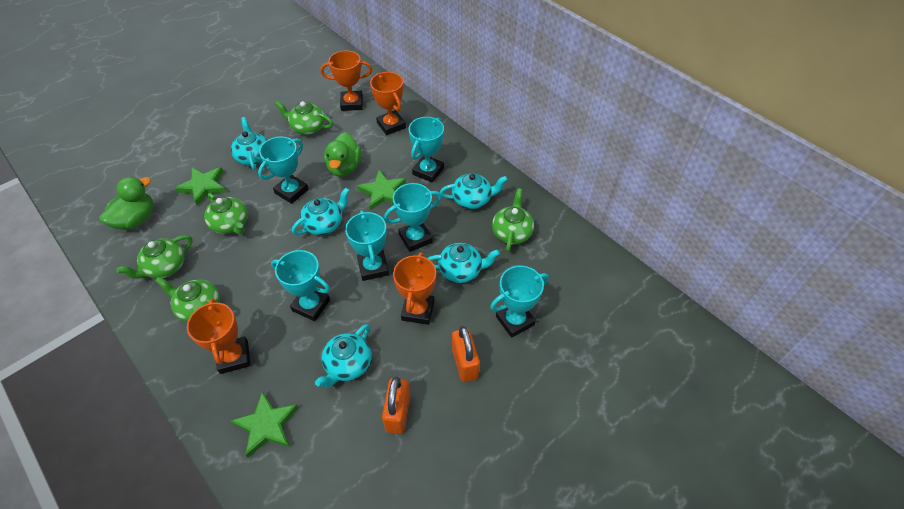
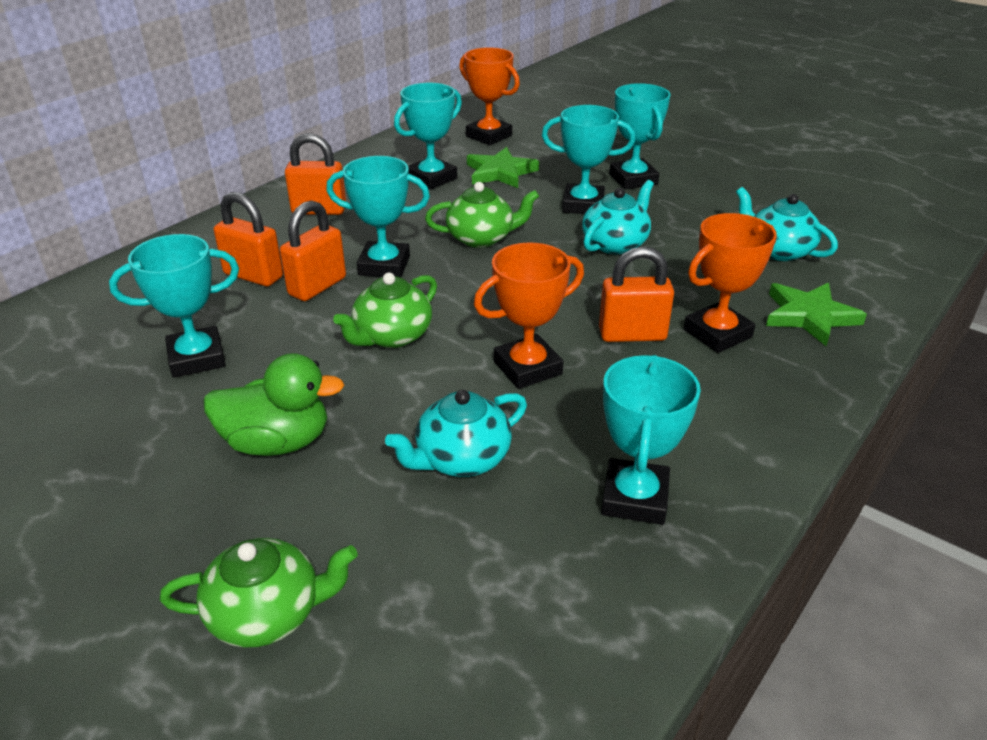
green duck: 2 -> 1
green star: 3 -> 2
green teapot: 5 -> 3
orange padlock: 2 -> 4
orange trophy: 4 -> 3
turquoise teapot: 5 -> 3

